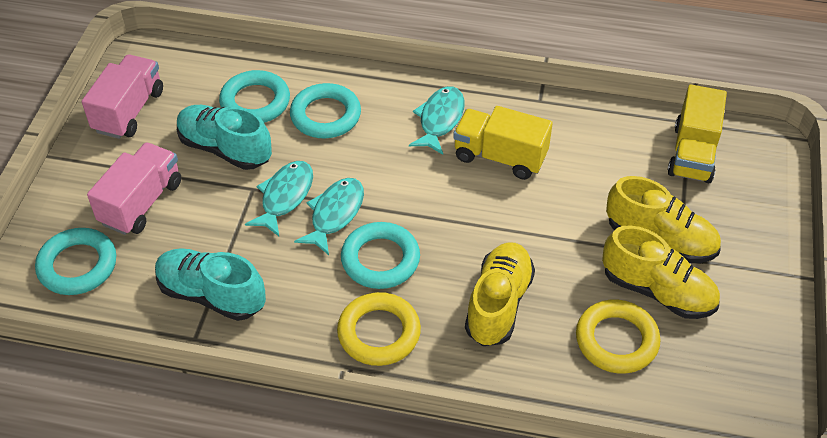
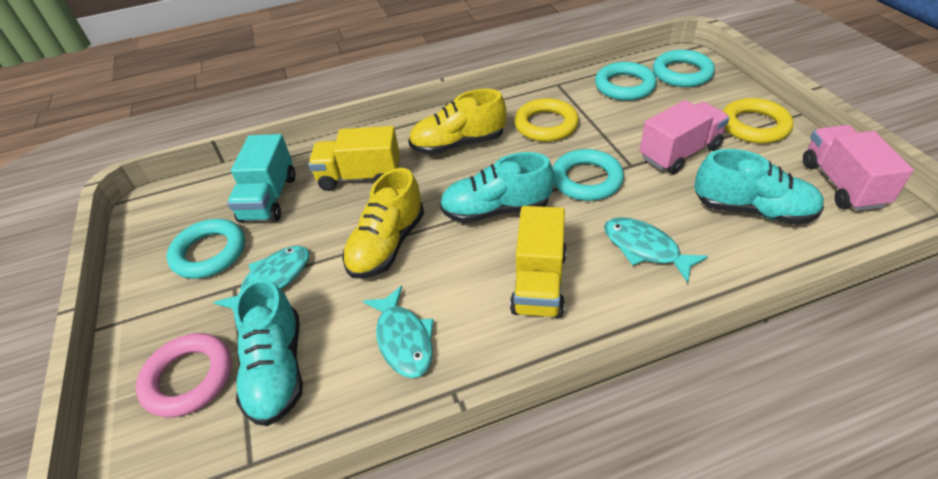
pink ring: 0 -> 1
turquoise shoe: 2 -> 3
turquoise truck: 0 -> 1
yellow shoe: 3 -> 2

